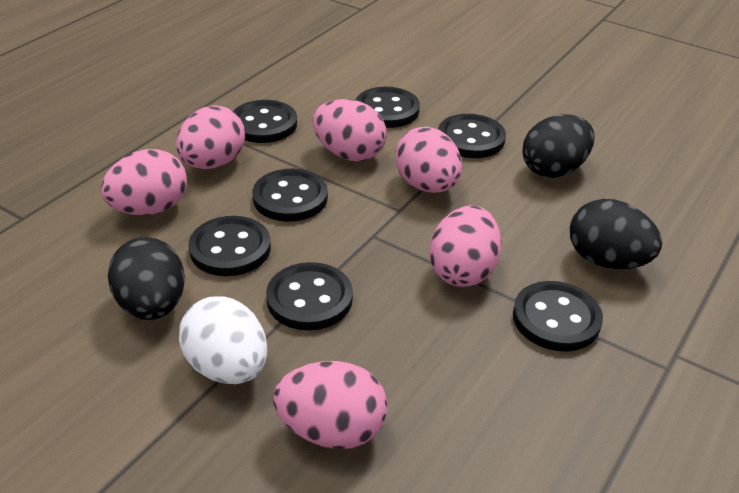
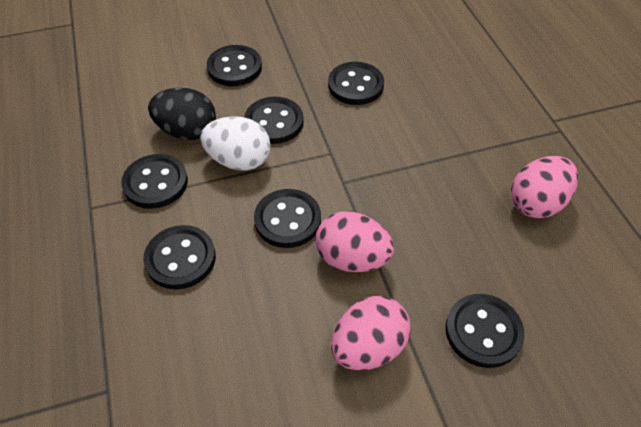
black egg: 3 -> 1
pink egg: 6 -> 3

